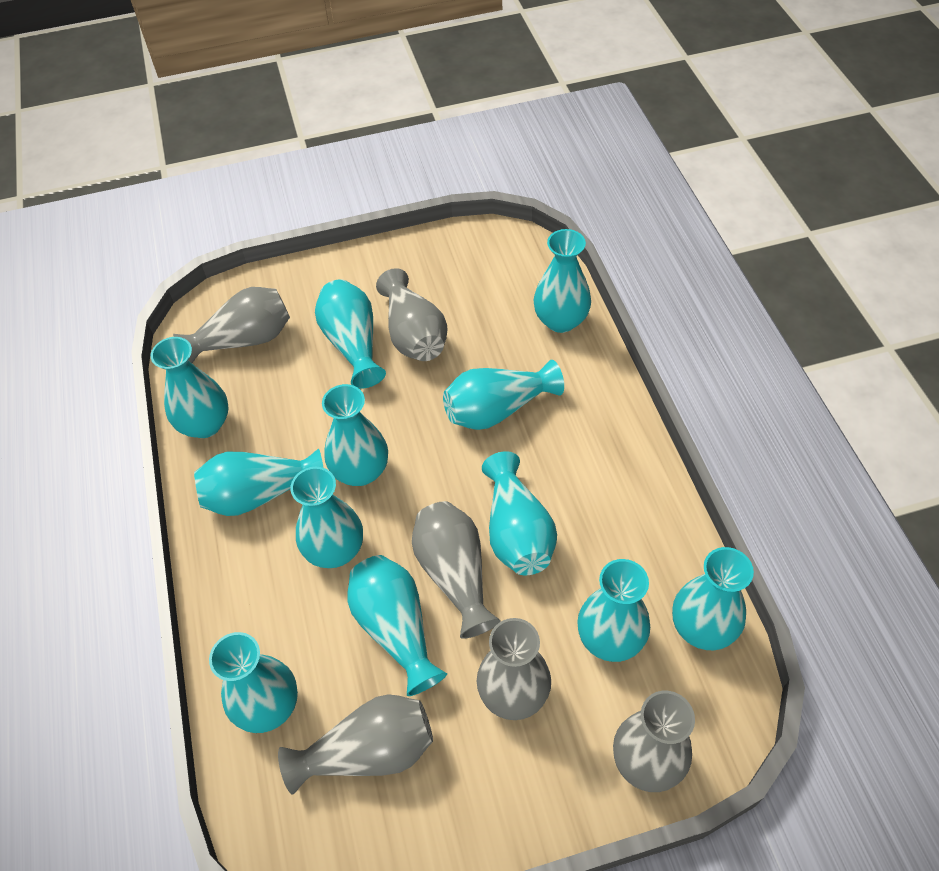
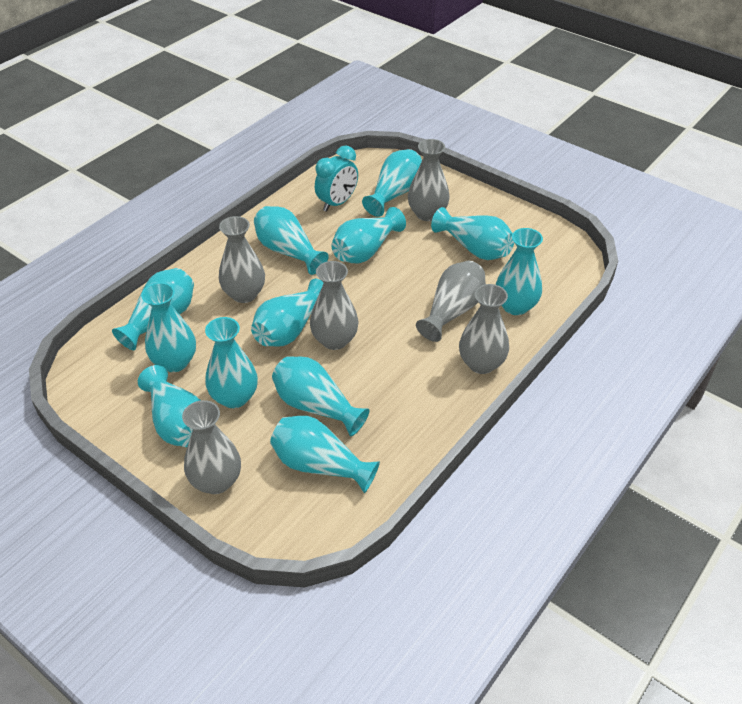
turquoise clock: 0 -> 1

